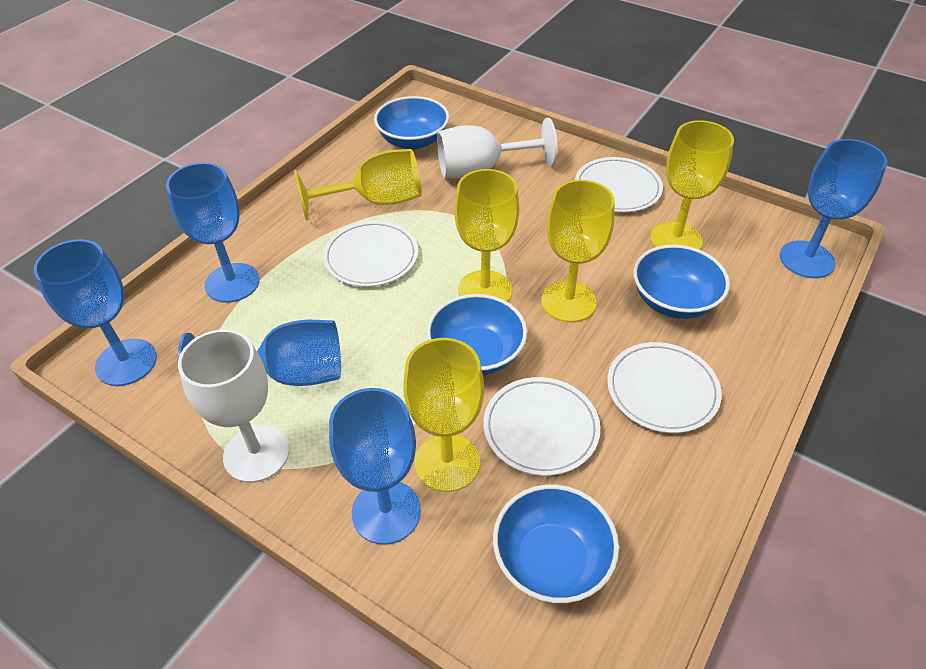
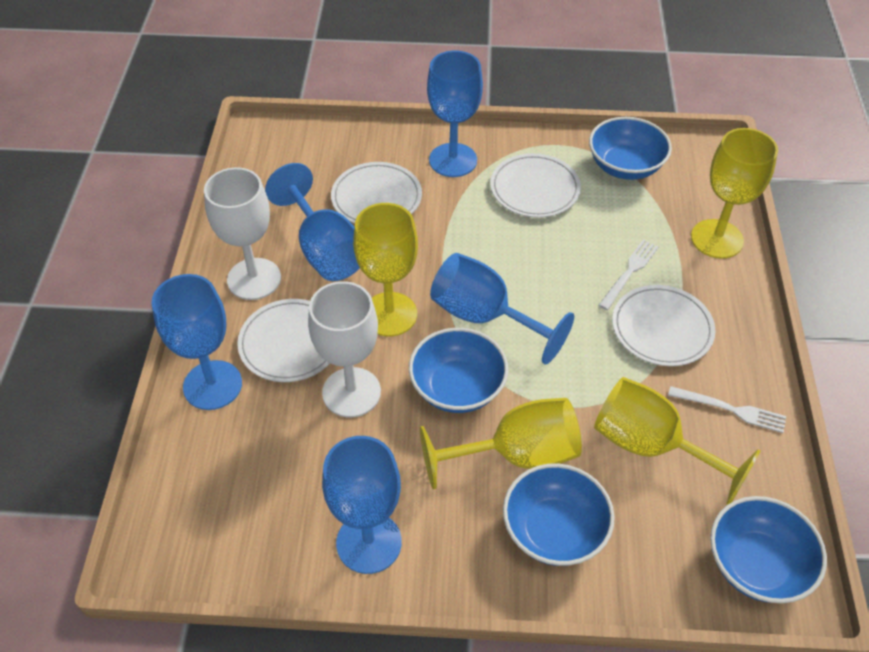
white fork: 0 -> 2
yellow goblet: 5 -> 4

